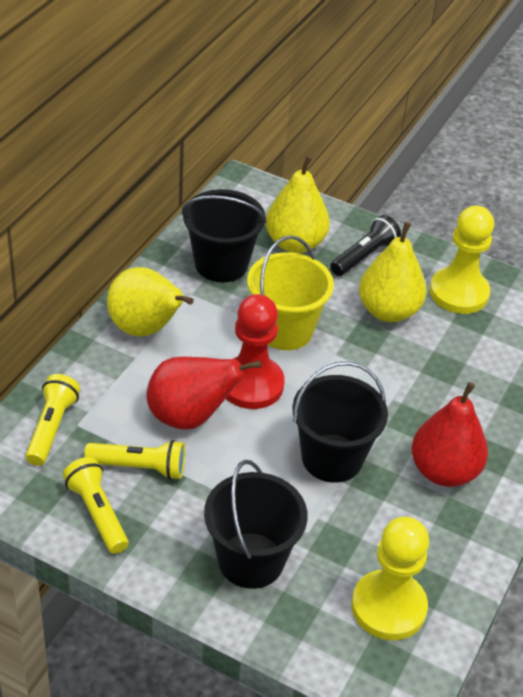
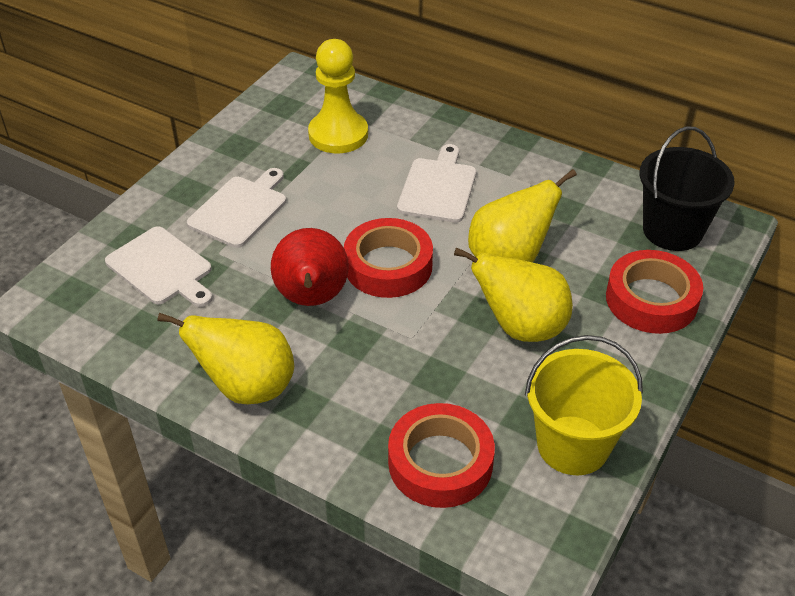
black bucket: 3 -> 1
black flashlight: 1 -> 0
red pawn: 1 -> 0
red pear: 2 -> 1
red tape: 0 -> 3
white cutting board: 0 -> 3
yellow flashlight: 3 -> 0
yellow pawn: 2 -> 1

